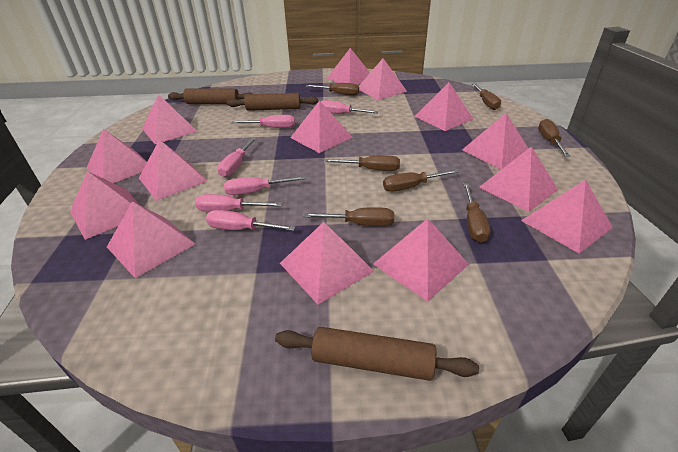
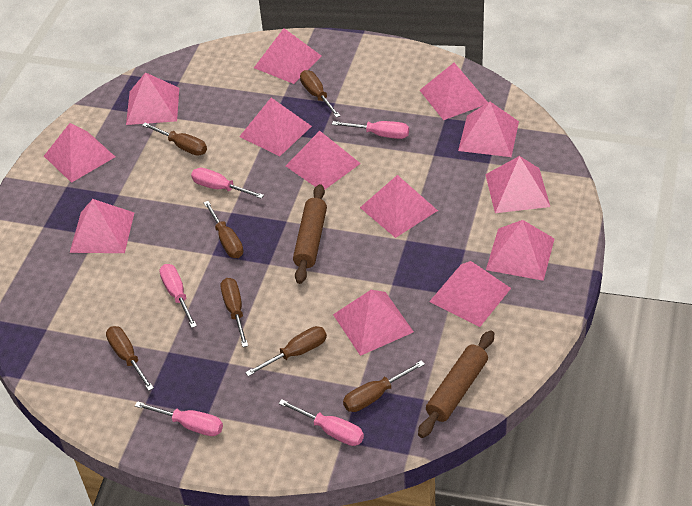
brown rolling pin: 3 -> 2
pink pyramid: 14 -> 13
pink screwdriver: 6 -> 5

